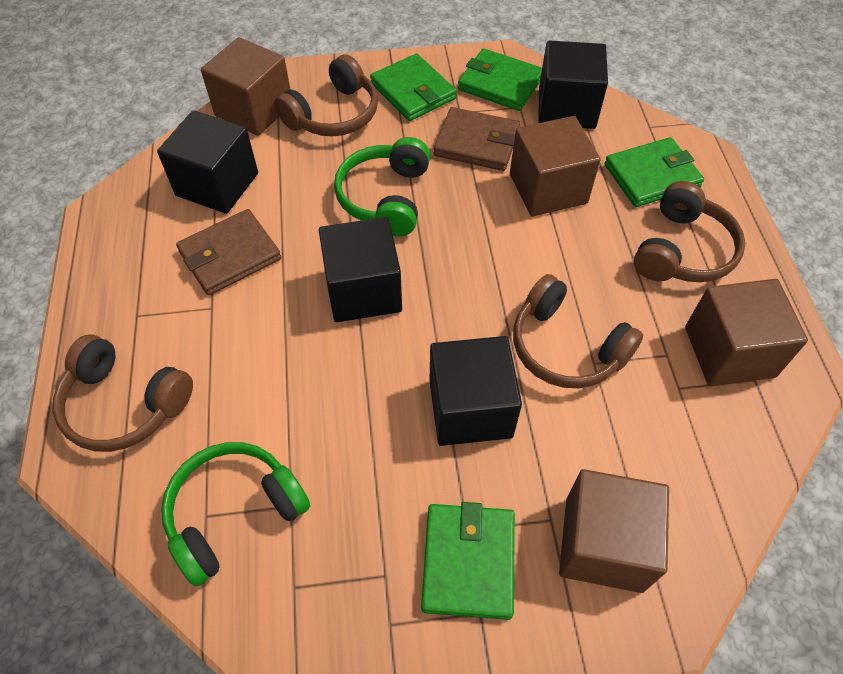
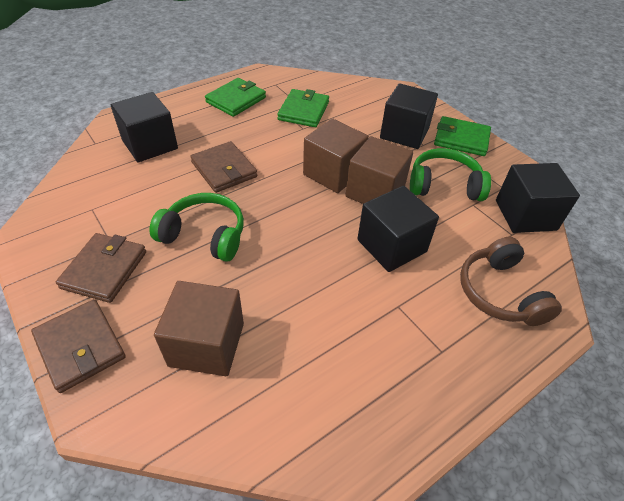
brown cube: 4 -> 3
brown headphones: 4 -> 1
brown wallet: 2 -> 3
green wallet: 4 -> 3

